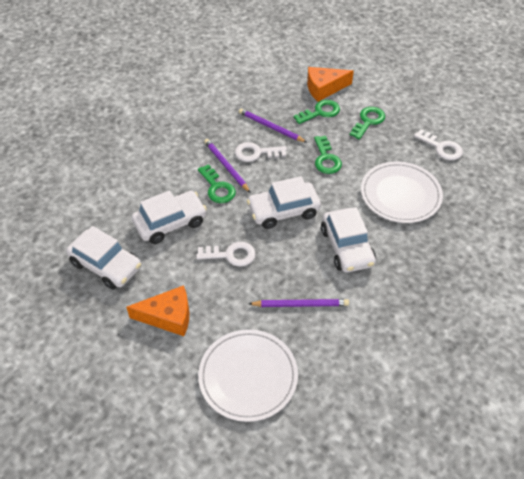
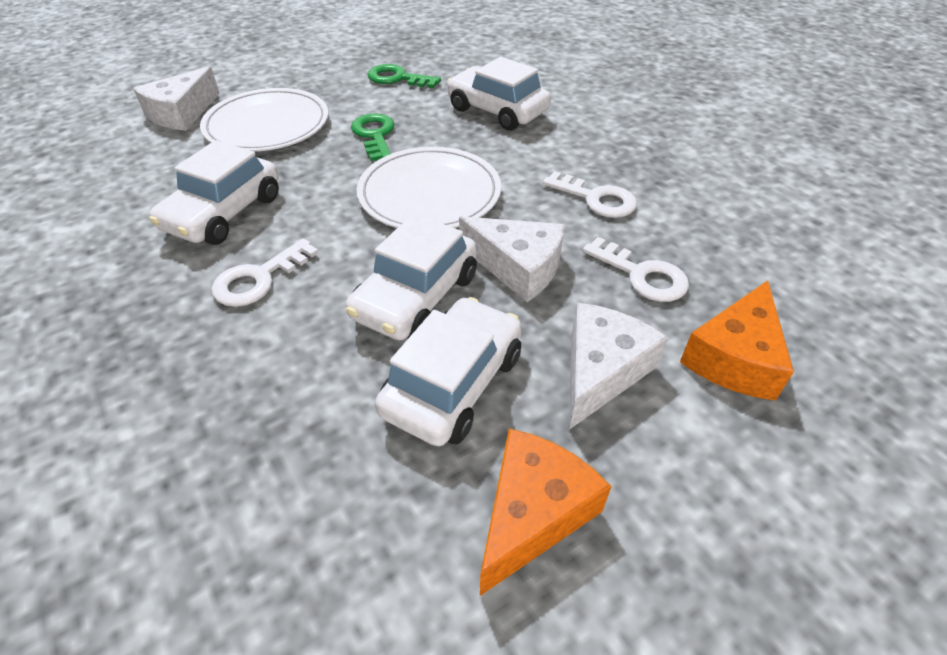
green key: 4 -> 2
purple pencil: 3 -> 0
white cheese: 0 -> 3

